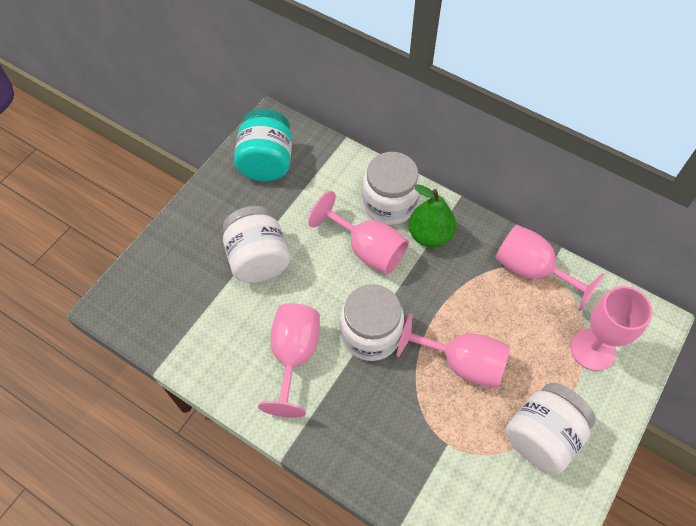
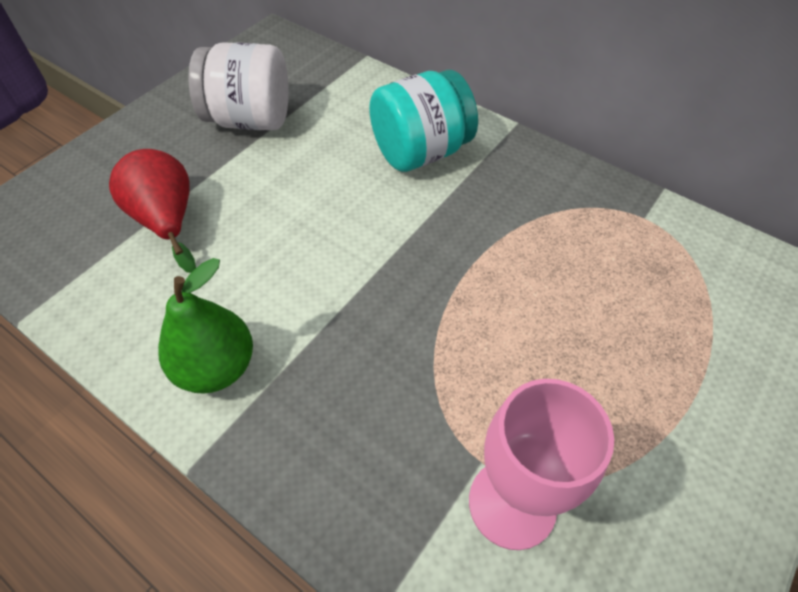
pink goblet: 5 -> 1
red pear: 0 -> 1
white jar: 4 -> 1

